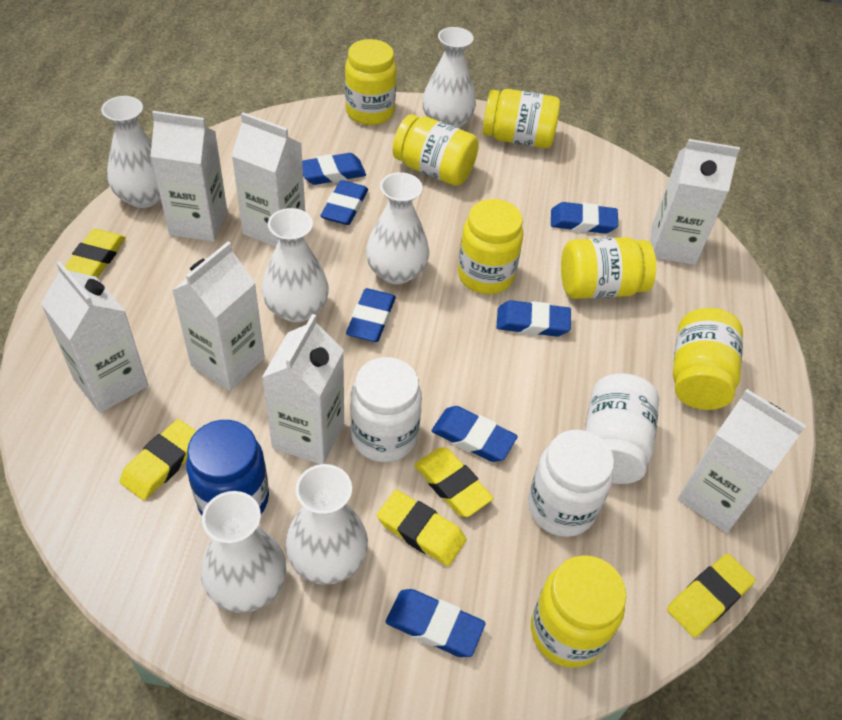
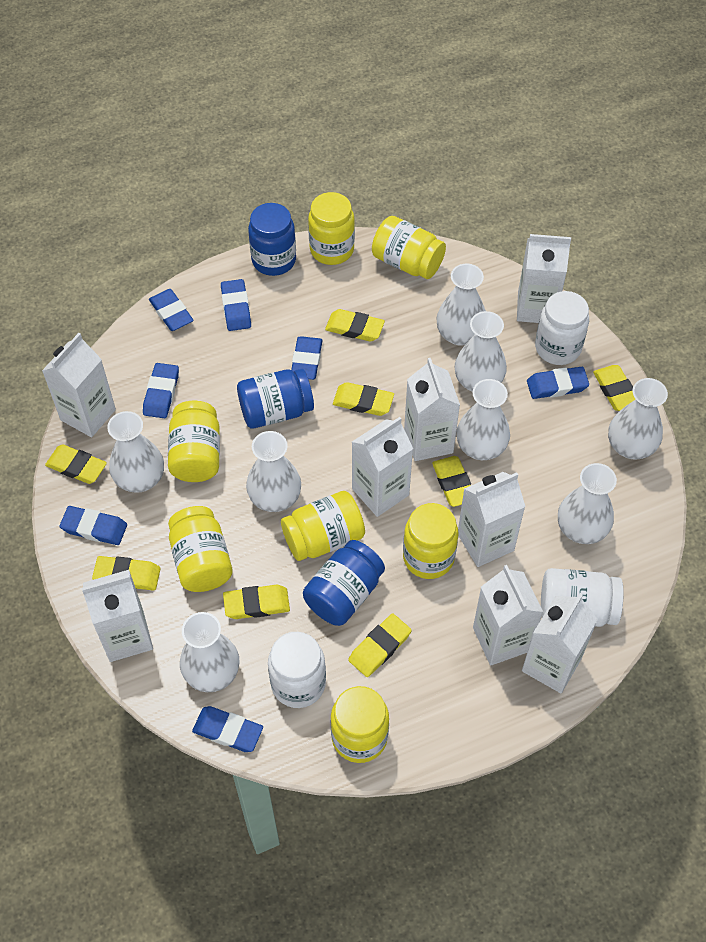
blue jar: 1 -> 3
white carton: 7 -> 8
white vase: 6 -> 8
yellow eraser: 5 -> 8

